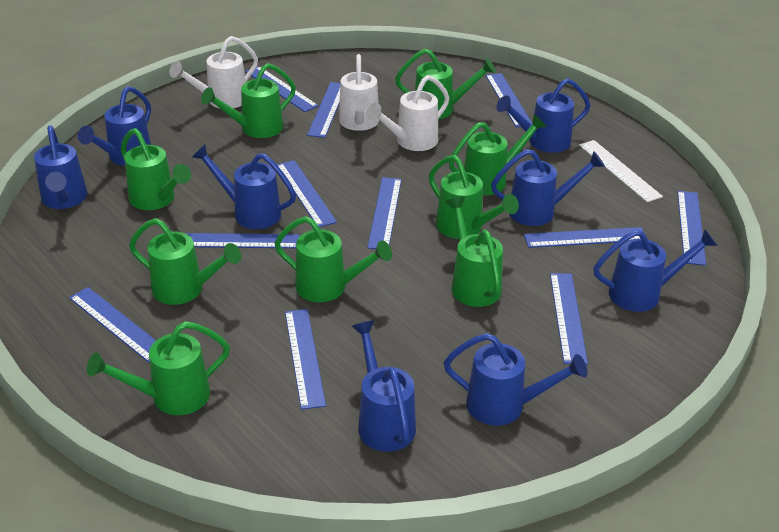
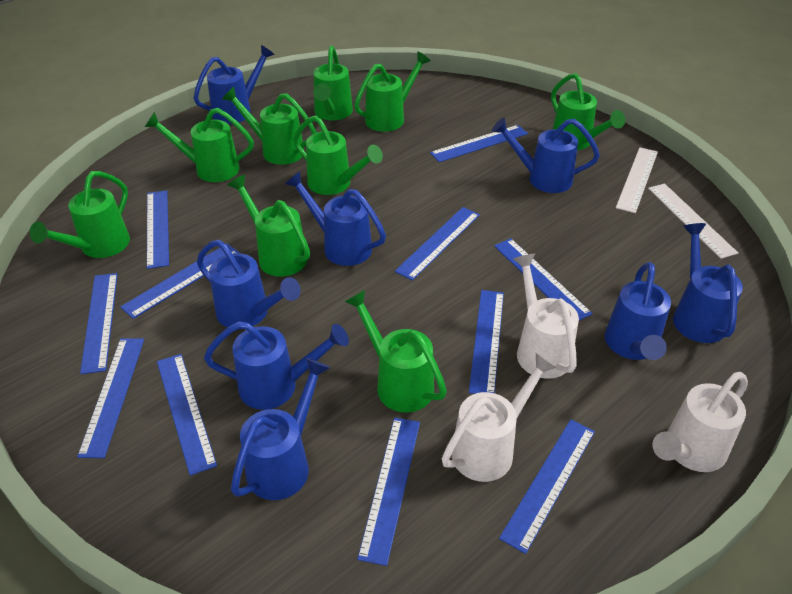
white ruler: 1 -> 2

